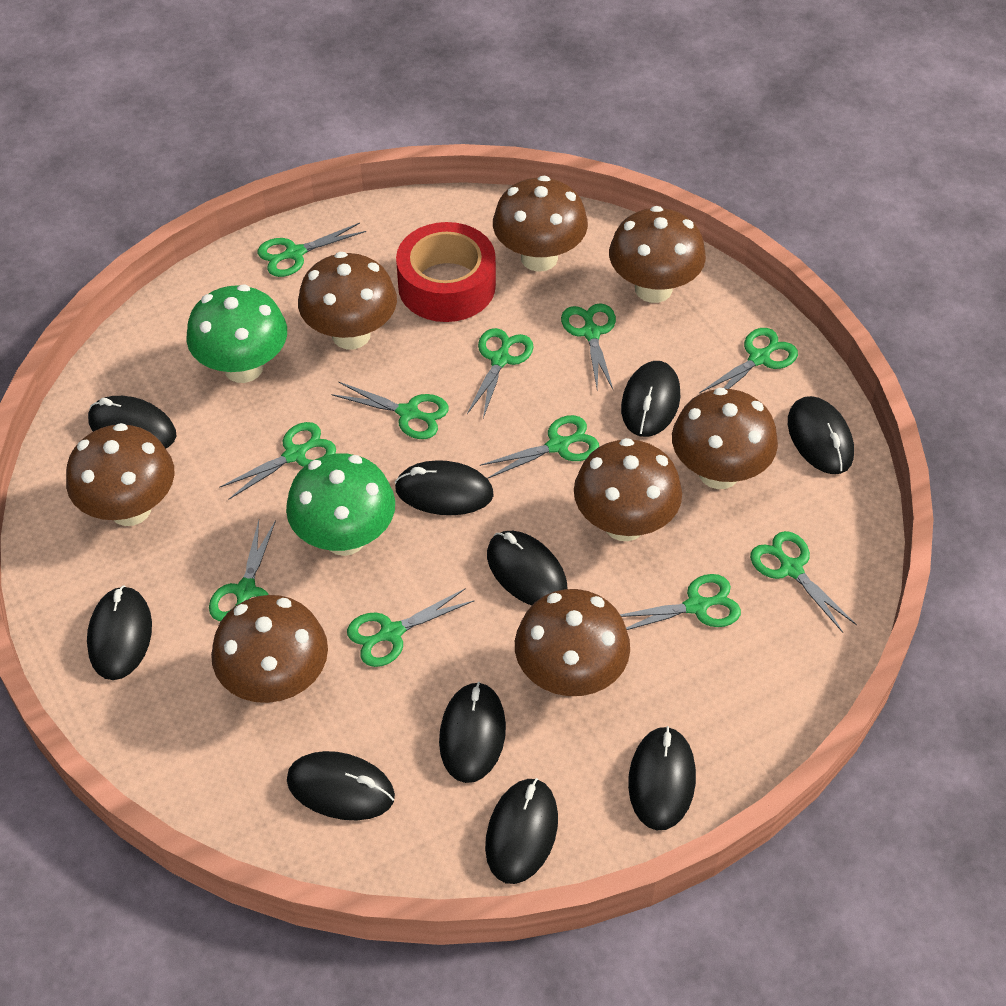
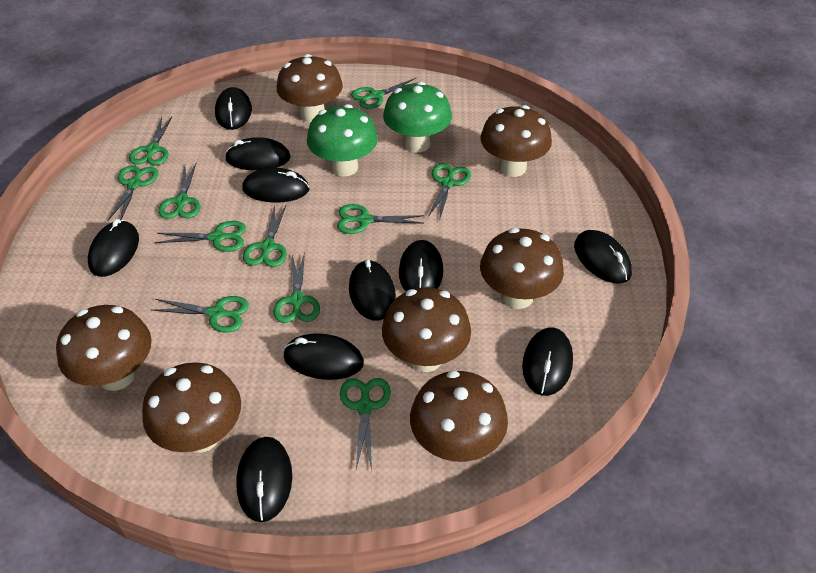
brown mushroom: 8 -> 7
red tape: 1 -> 0

